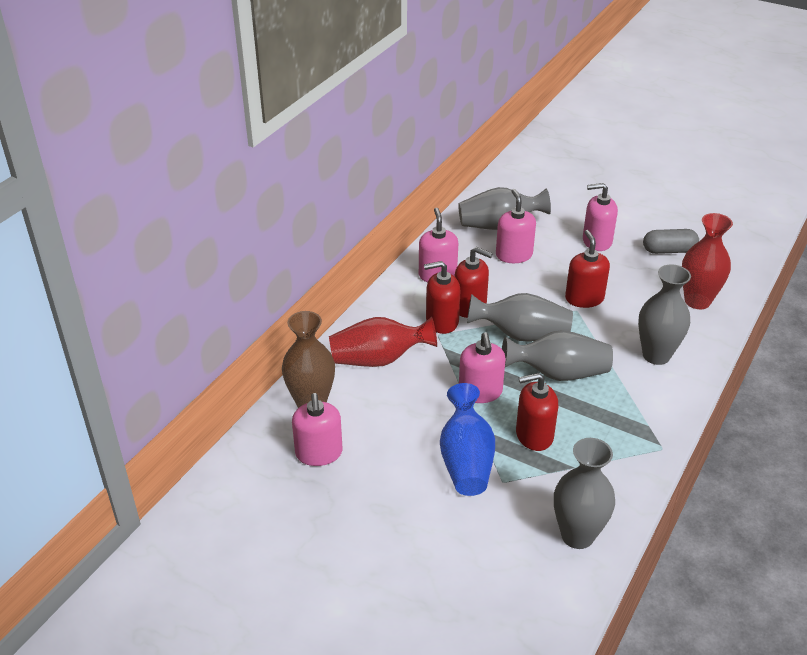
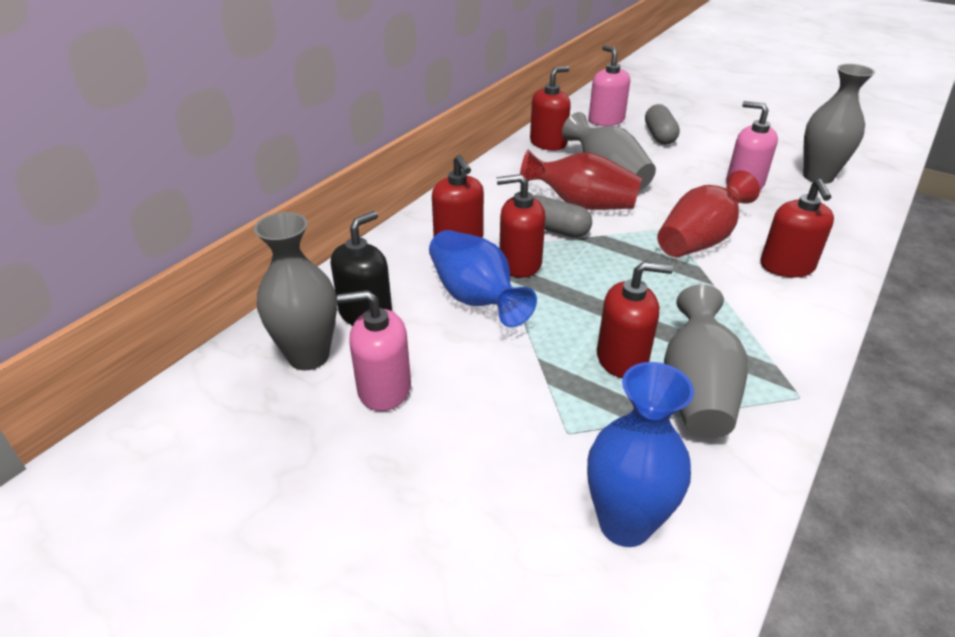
black soap dispenser: 0 -> 1
blue vase: 1 -> 2
brown vase: 1 -> 0
grey capsule: 1 -> 2
grey vase: 5 -> 4
pink soap dispenser: 5 -> 3
red soap dispenser: 4 -> 5

